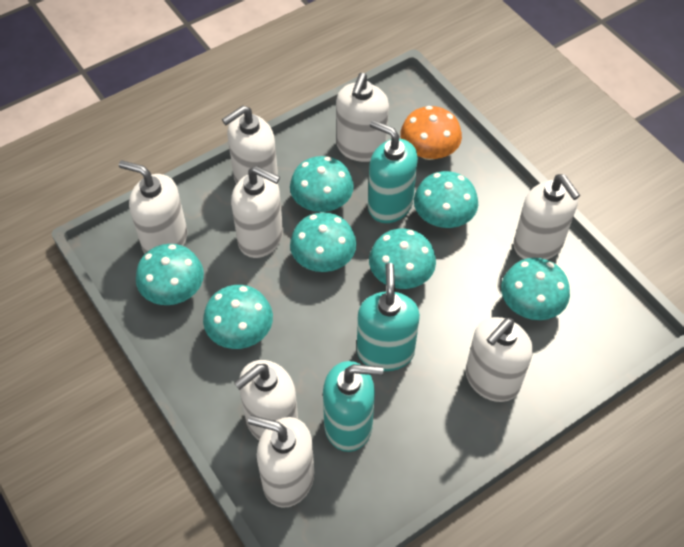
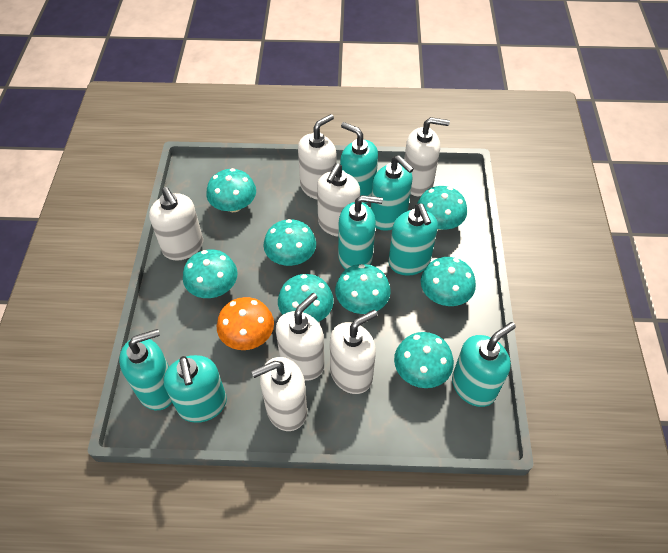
turquoise mushroom: 7 -> 8
turquoise soap dispenser: 3 -> 7
white soap dispenser: 8 -> 7

